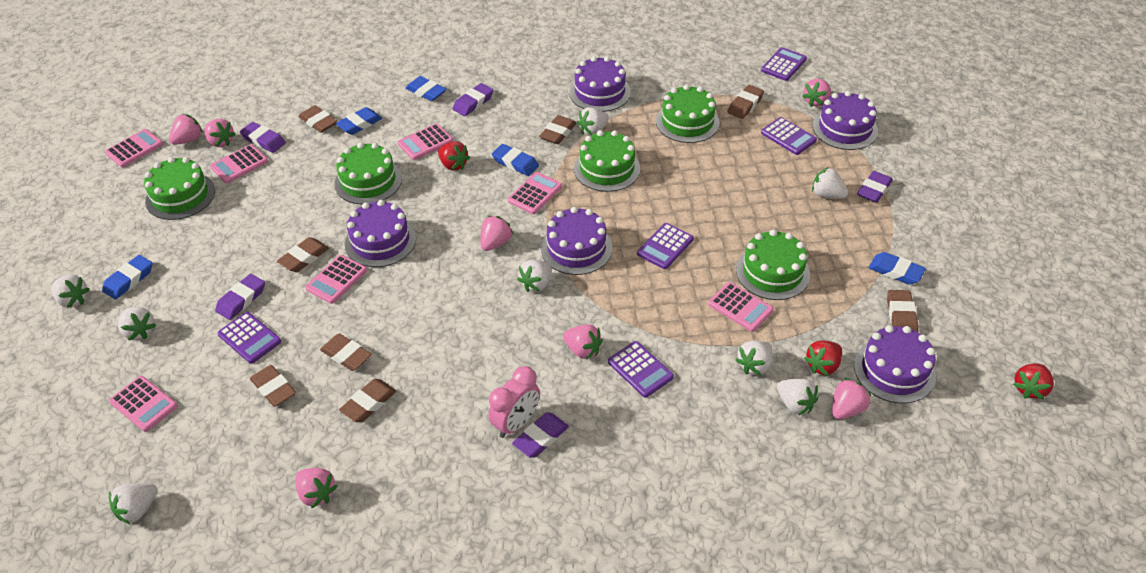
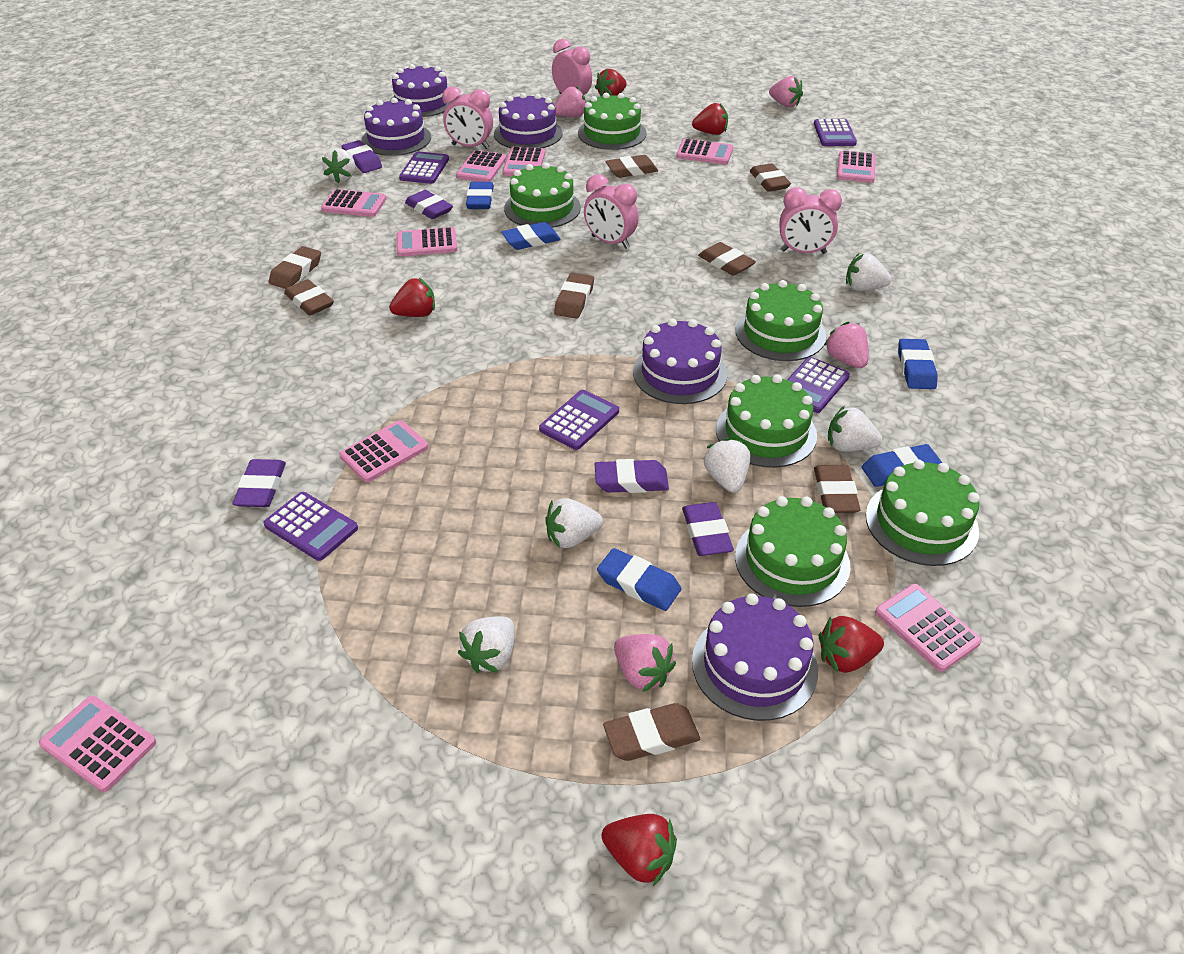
green cake: 5 -> 6
pink calculator: 7 -> 9
pink clock: 1 -> 4
pink strawberry: 7 -> 4
red strawberry: 3 -> 5
white strawberry: 8 -> 6

